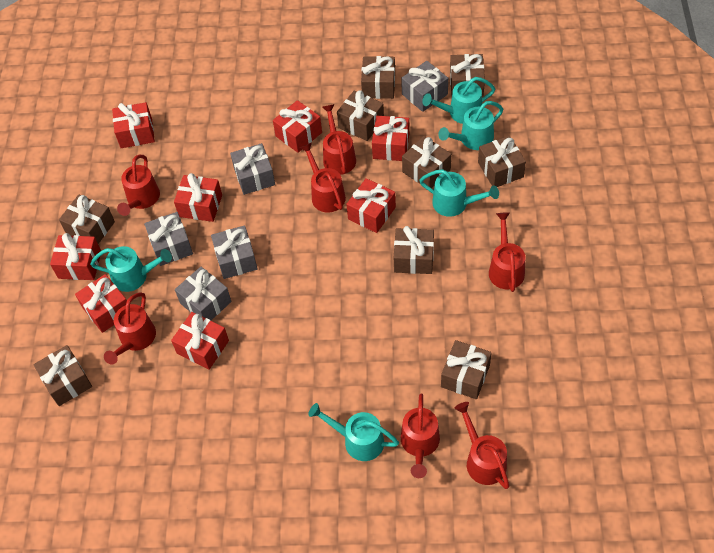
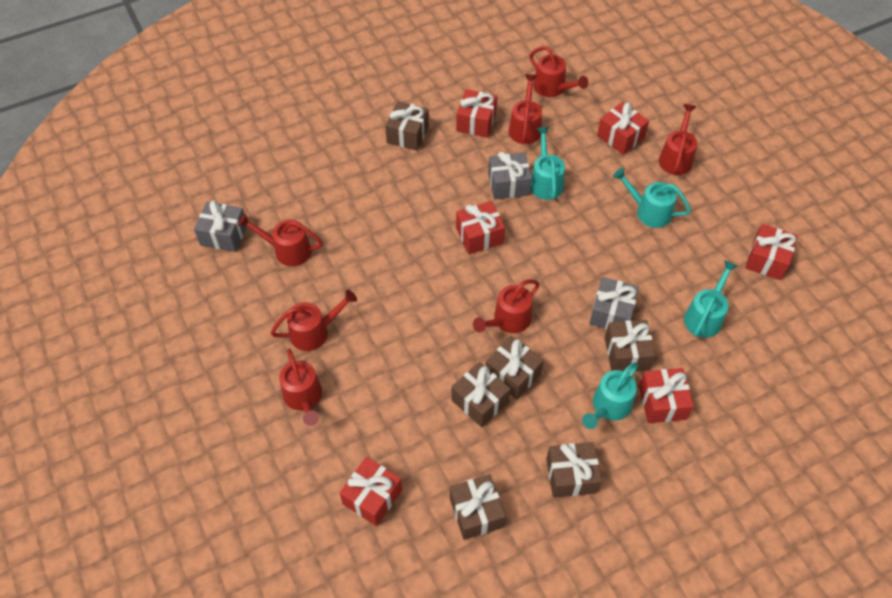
brown gift: 9 -> 6
grey gift: 5 -> 3
red gift: 8 -> 6
turquoise watering can: 5 -> 4

